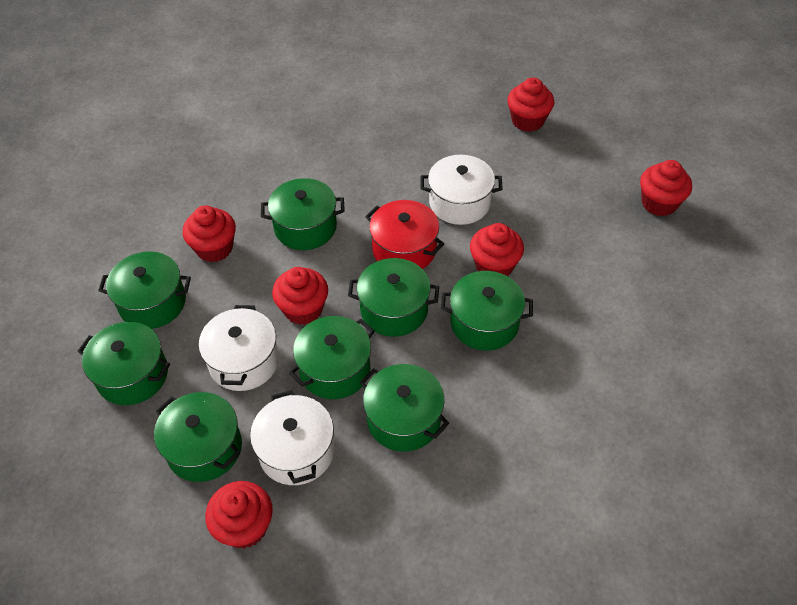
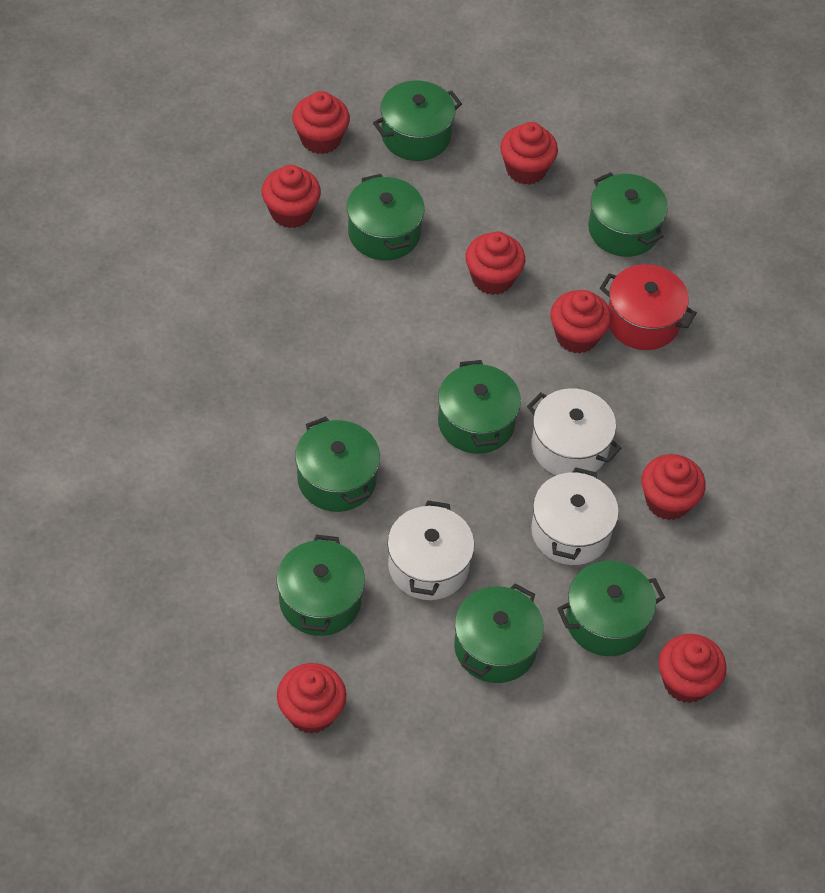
red cupcake: 6 -> 8

